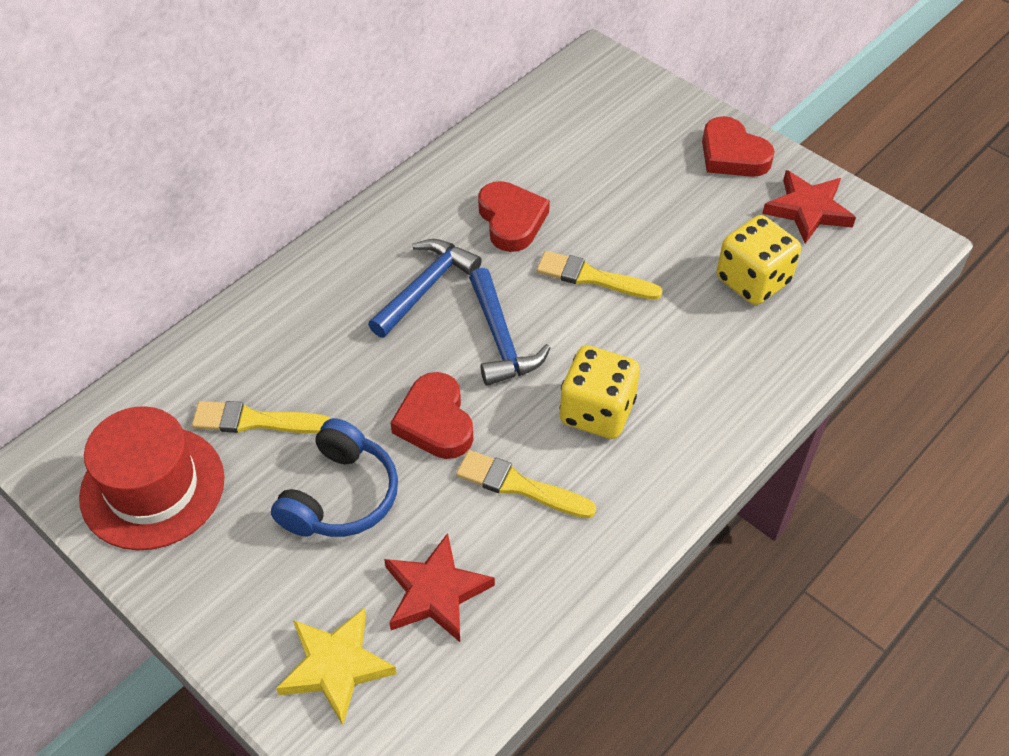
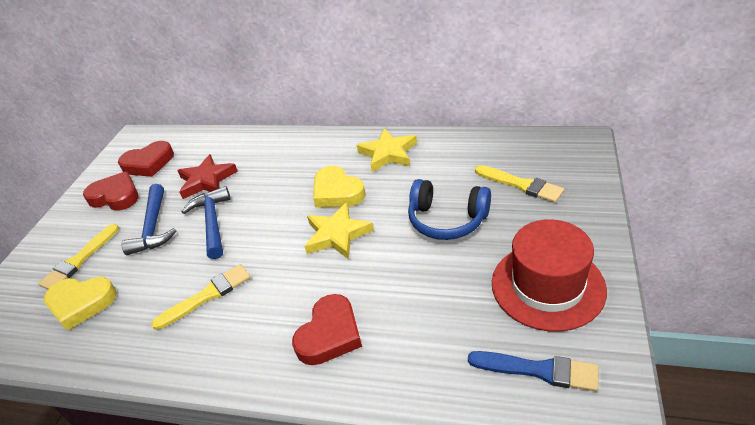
blue brush: 0 -> 1
red star: 2 -> 1
yellow dice: 2 -> 0
yellow heart: 0 -> 2
yellow star: 1 -> 2

